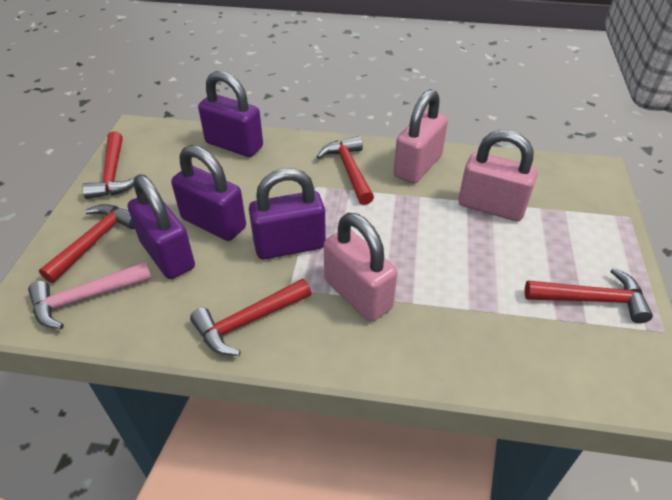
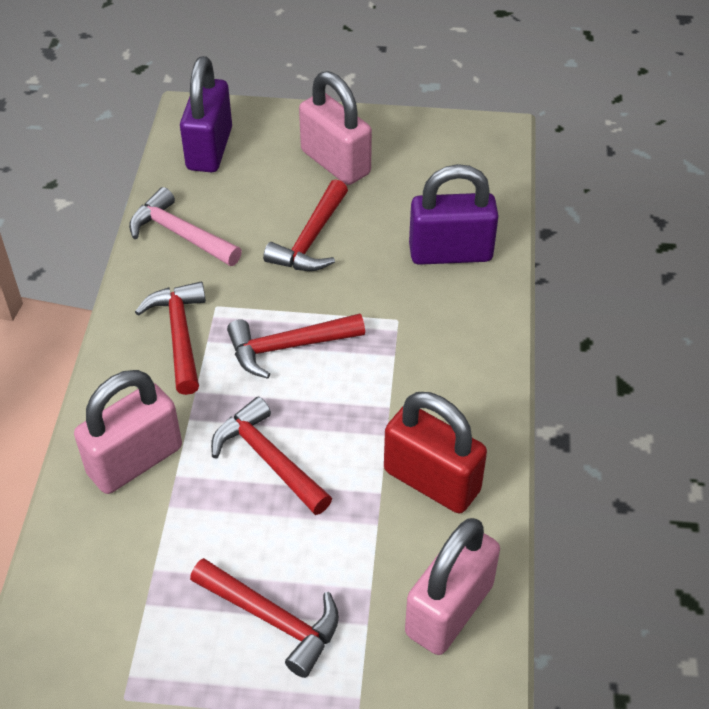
purple padlock: 4 -> 2
red padlock: 0 -> 1

